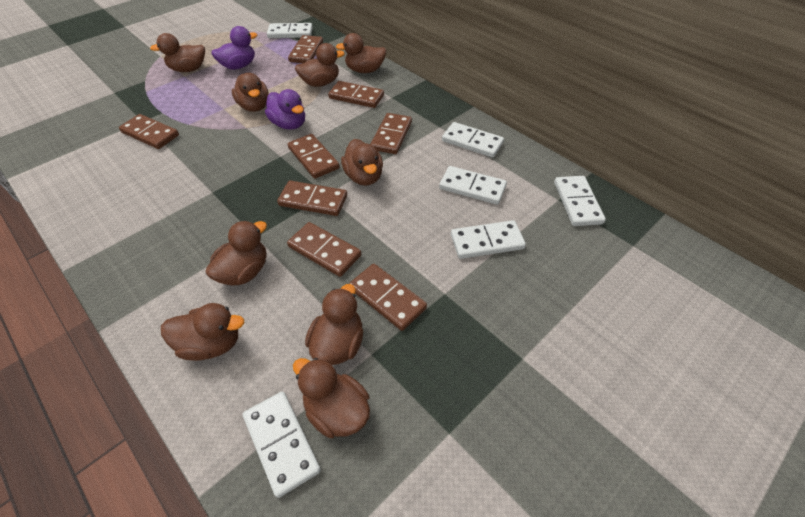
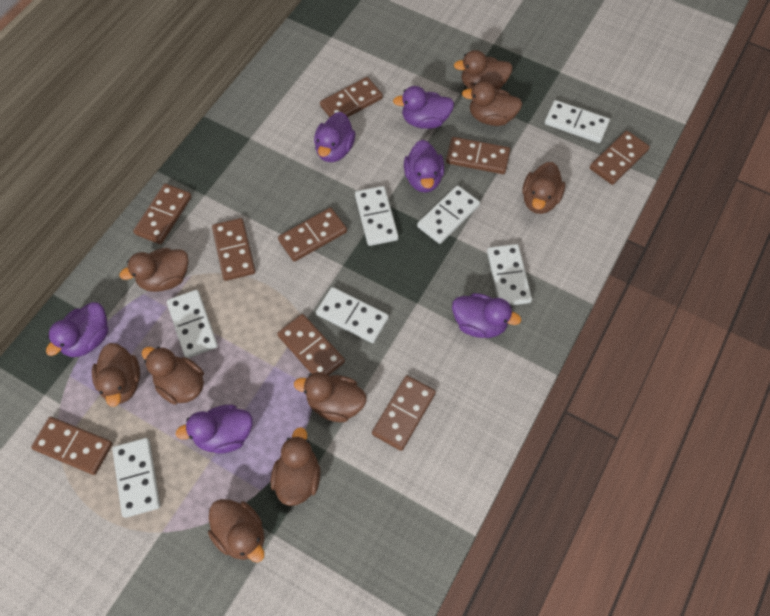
brown domino: 8 -> 9
purple duck: 2 -> 6
white domino: 6 -> 7

